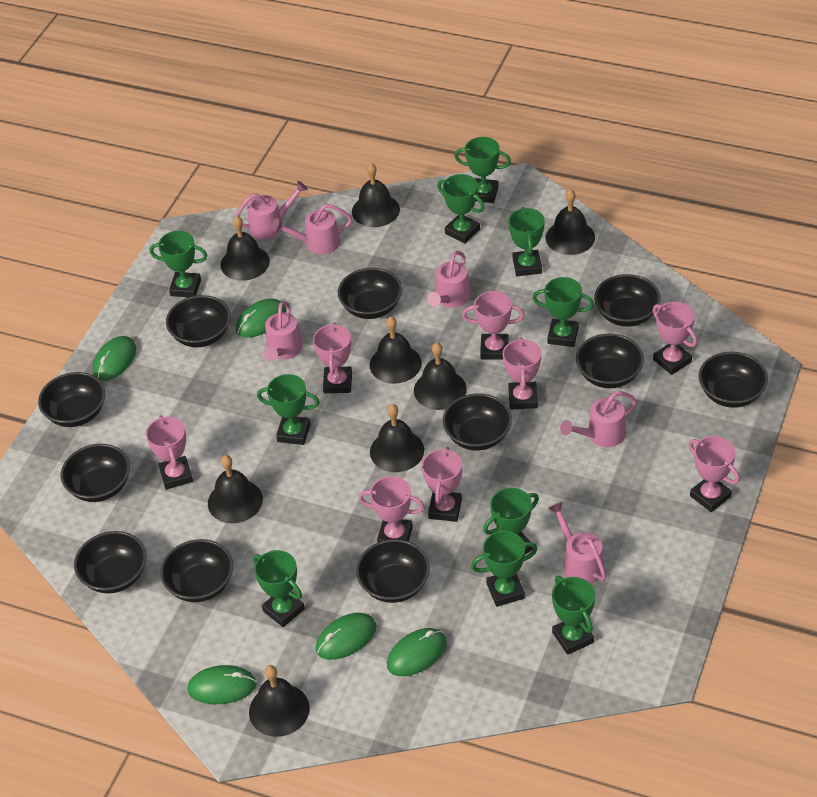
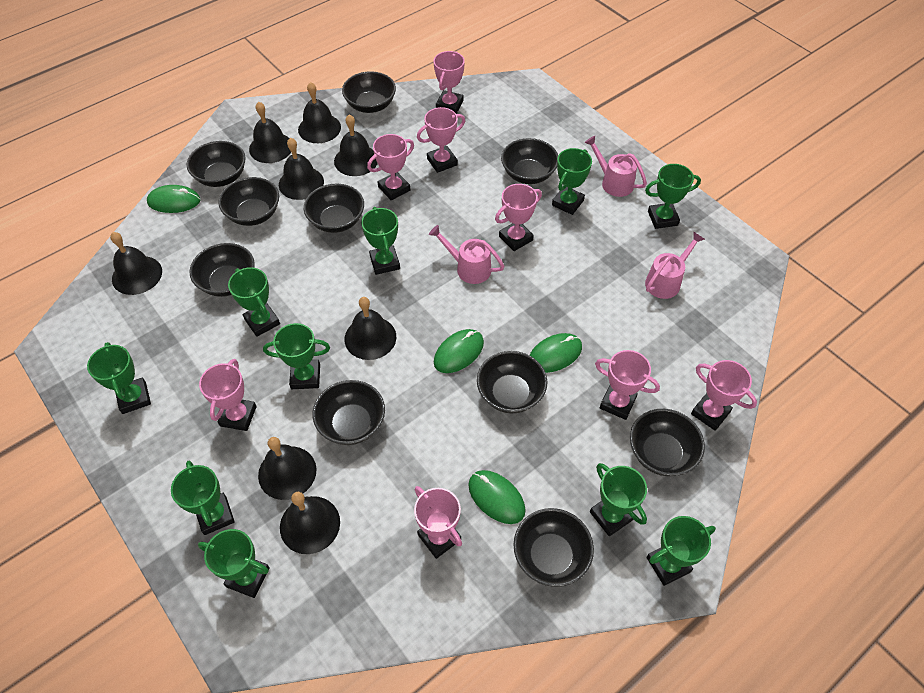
black bowl: 11 -> 10
green mouse: 5 -> 4
pink watering can: 6 -> 3

